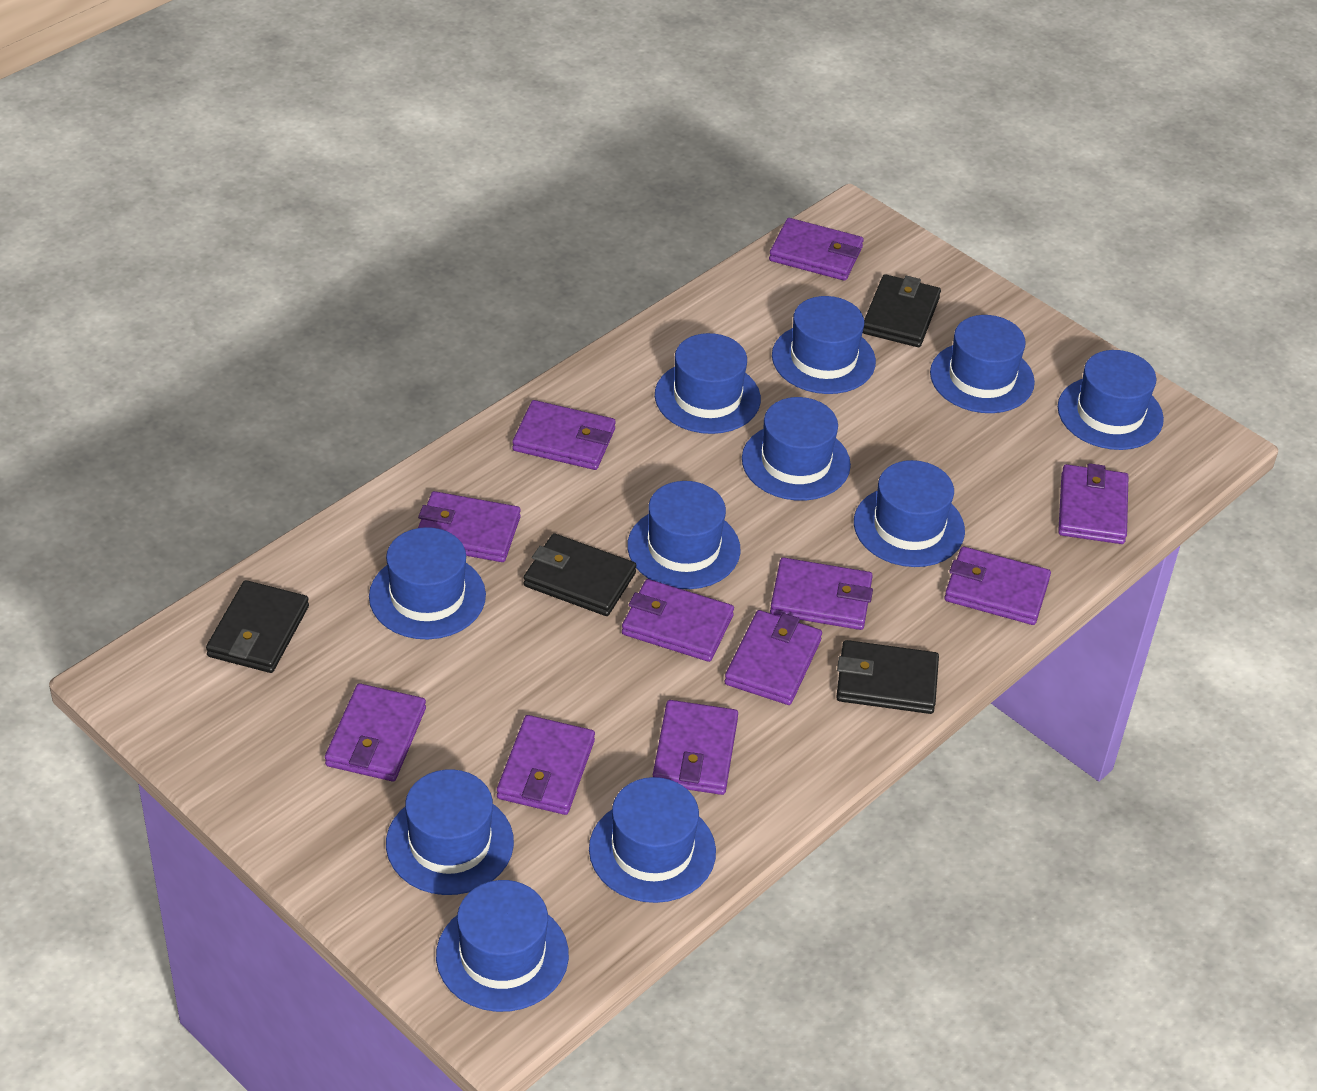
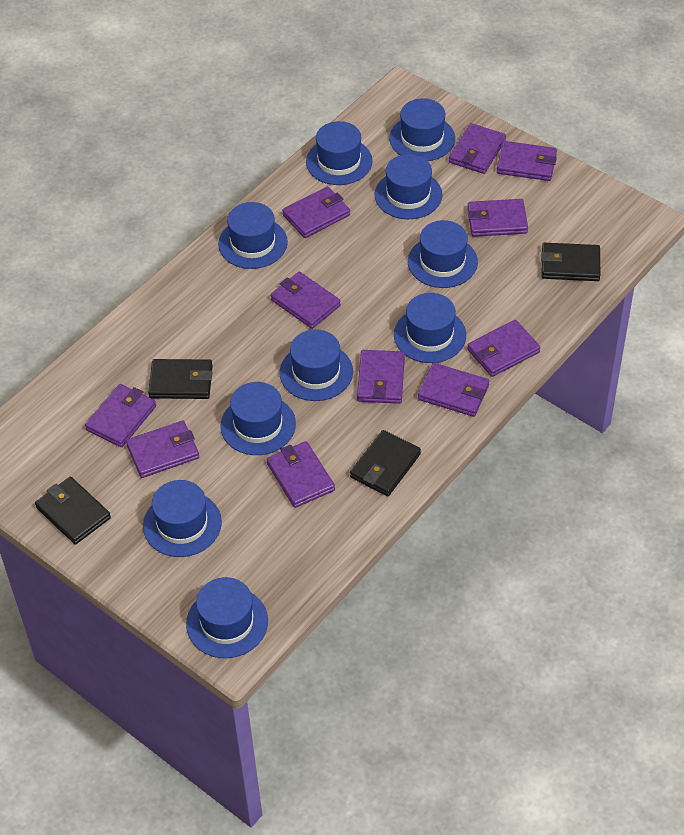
blue hat: 11 -> 10

